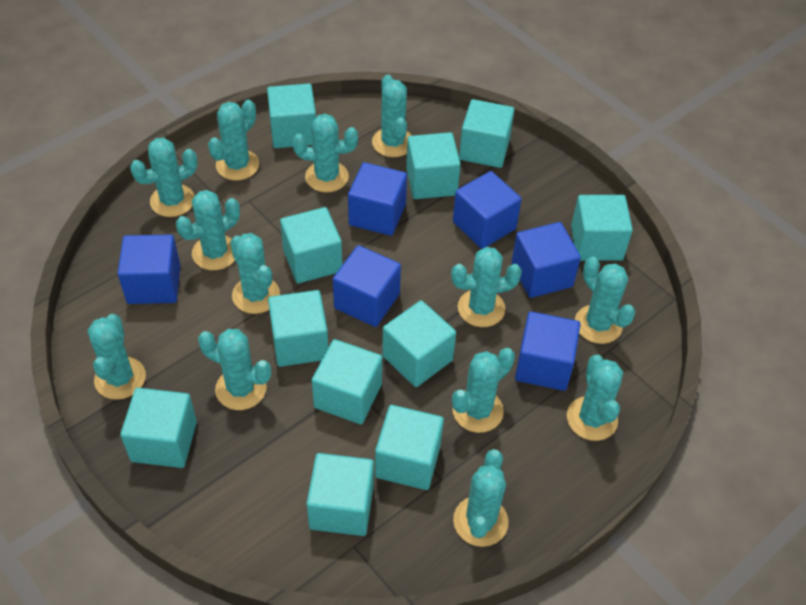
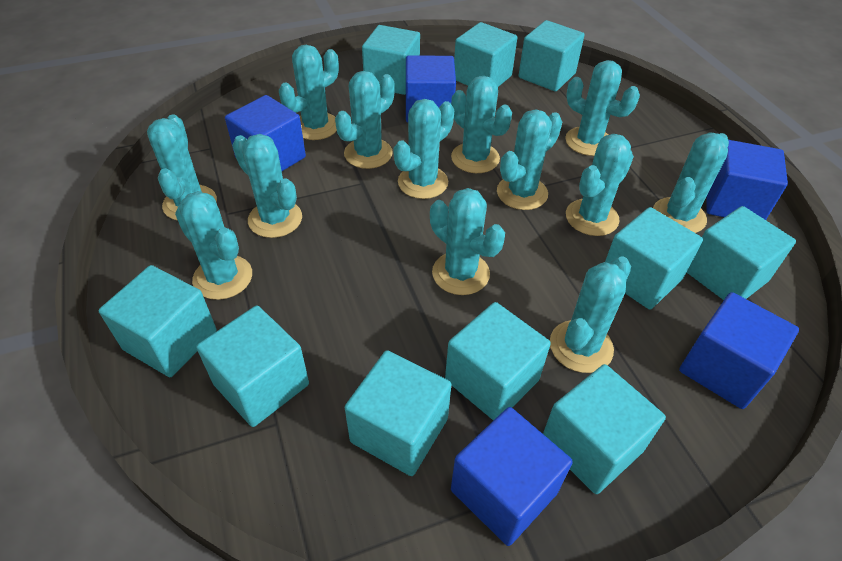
blue cube: 6 -> 5
turquoise cube: 11 -> 10

